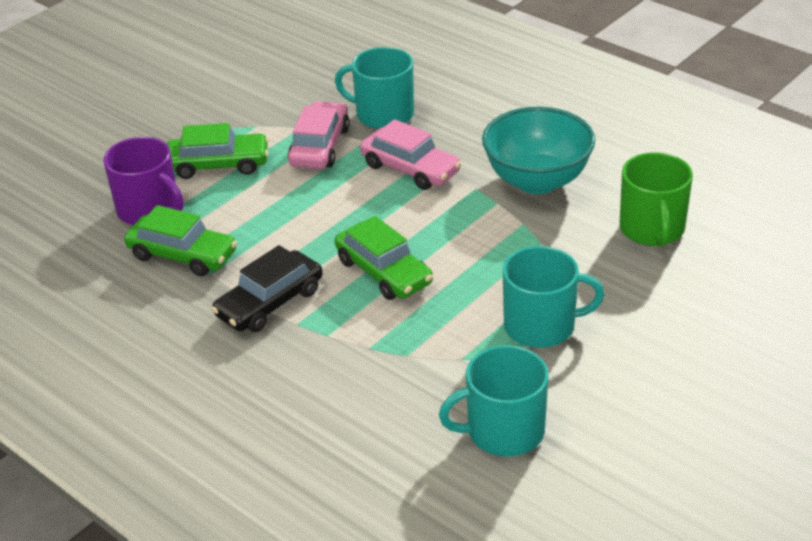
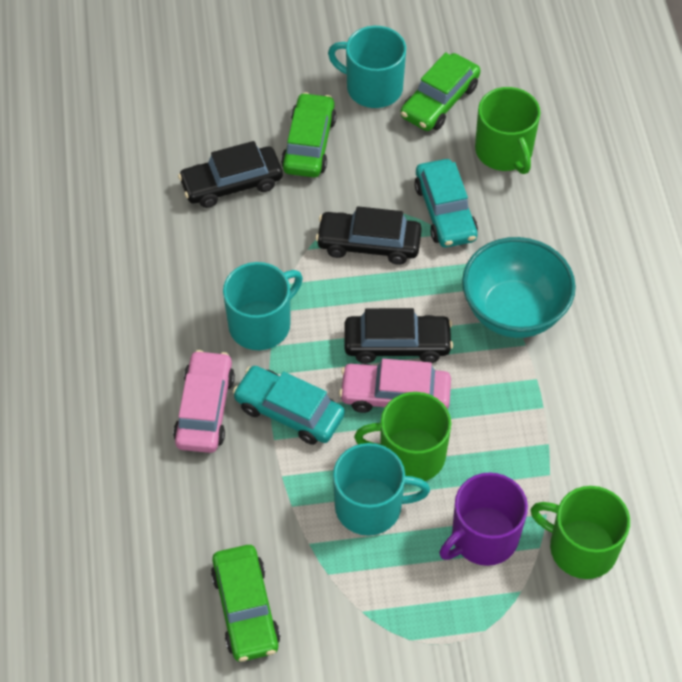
black car: 1 -> 3
green mug: 1 -> 3
turquoise car: 0 -> 2

